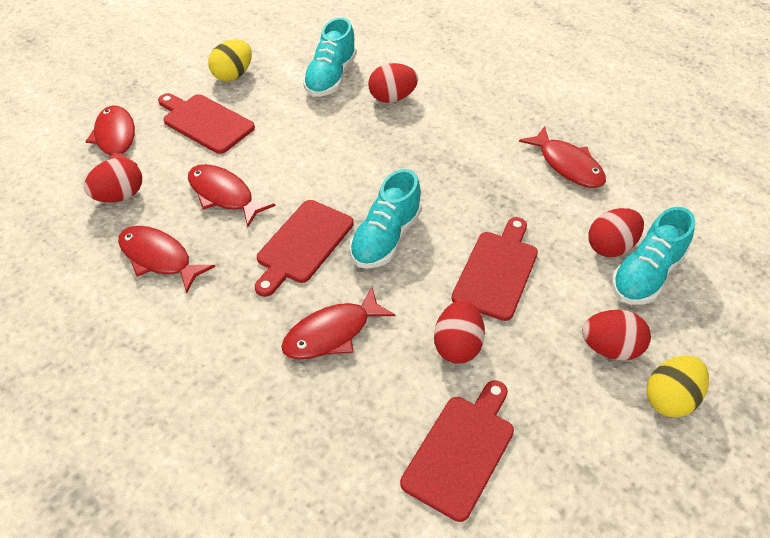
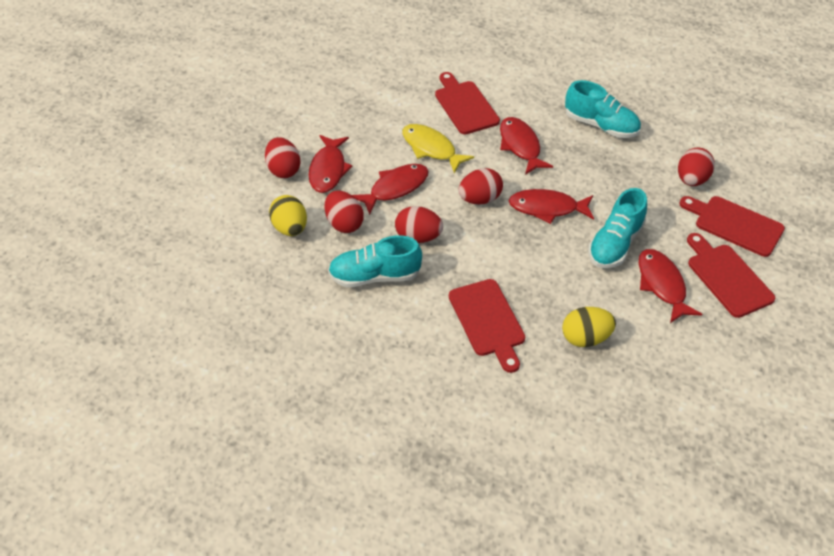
yellow fish: 0 -> 1

